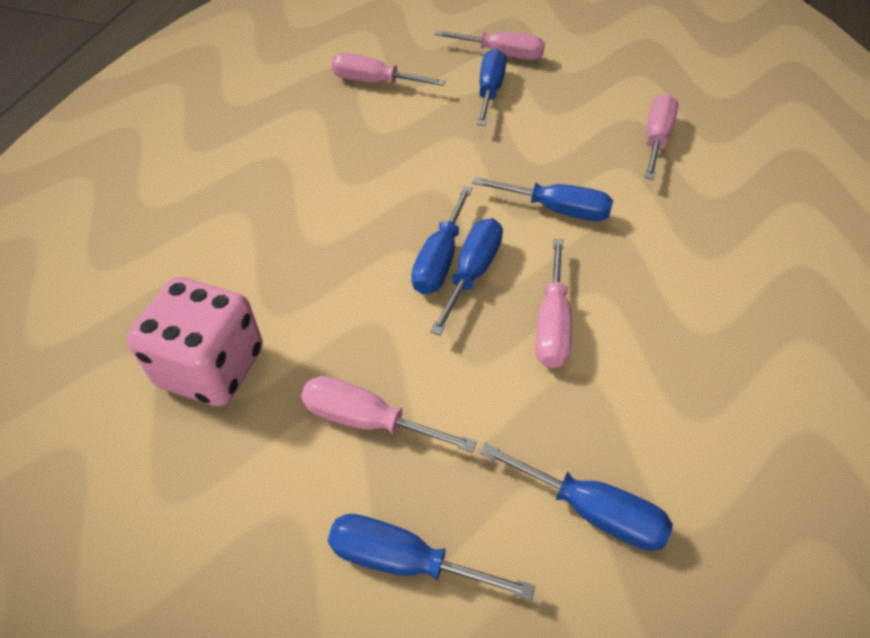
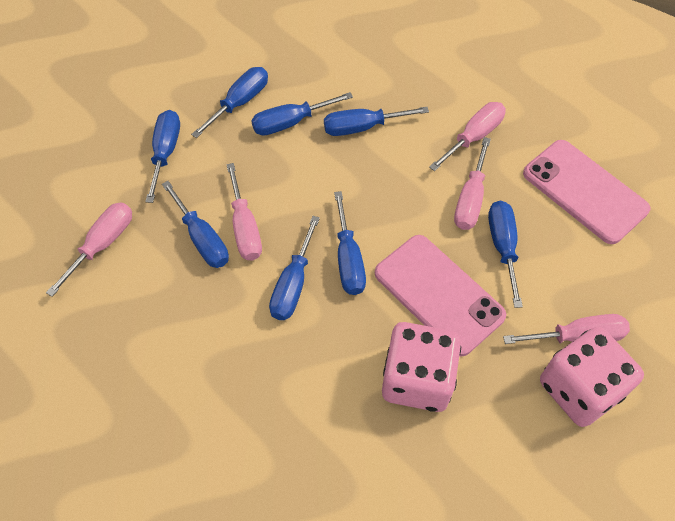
blue screwdriver: 6 -> 8
pink dice: 1 -> 2
pink phone: 0 -> 2

